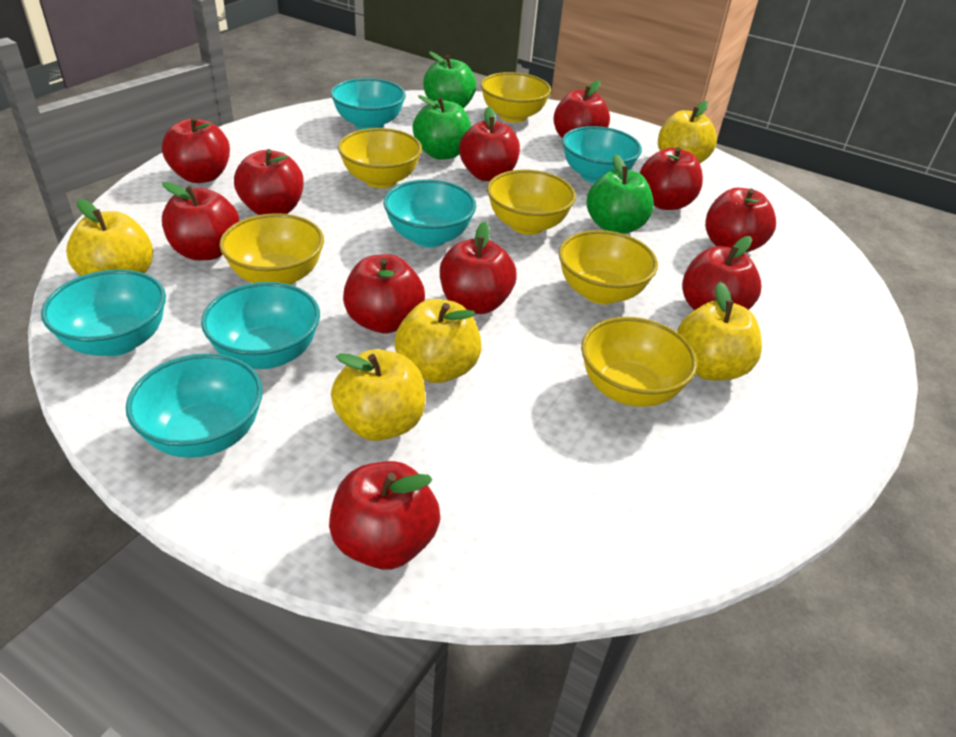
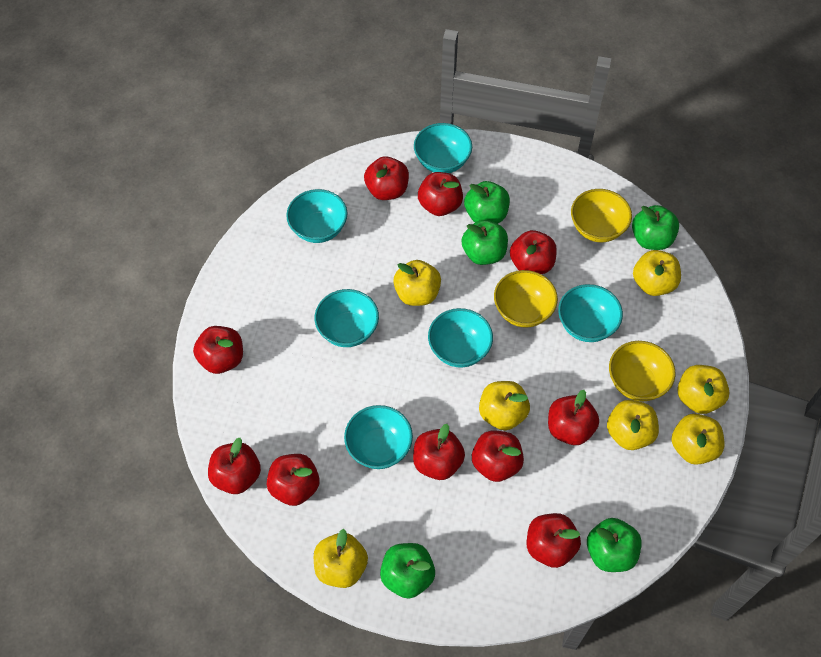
green apple: 3 -> 5
red apple: 11 -> 10
yellow apple: 5 -> 7
yellow bowl: 6 -> 3

